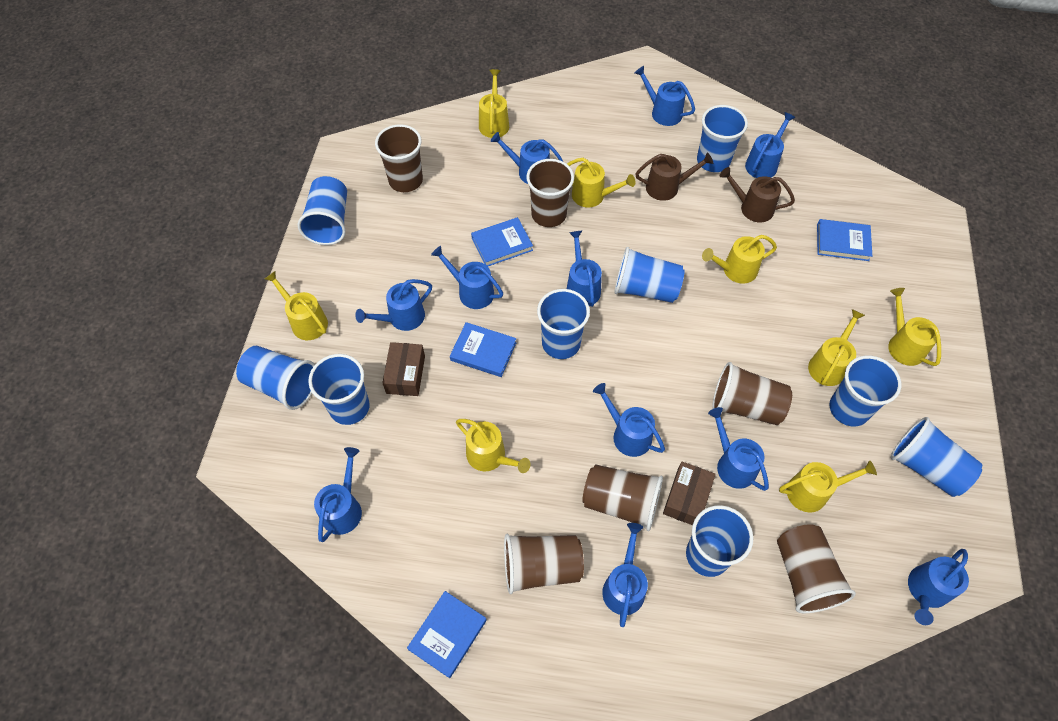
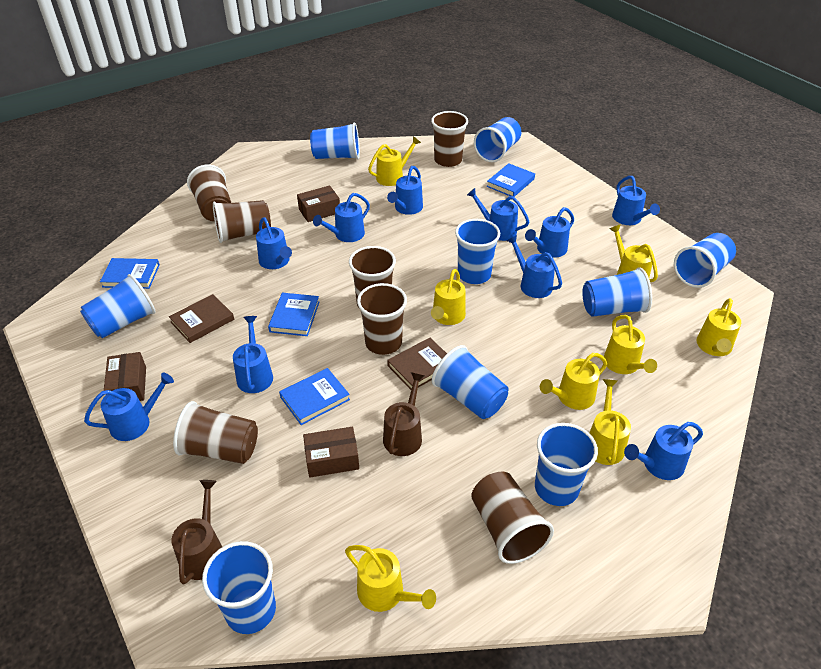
blue watering can: 11 -> 10
brown book: 0 -> 2
brown box: 2 -> 3
brown cup: 6 -> 7

